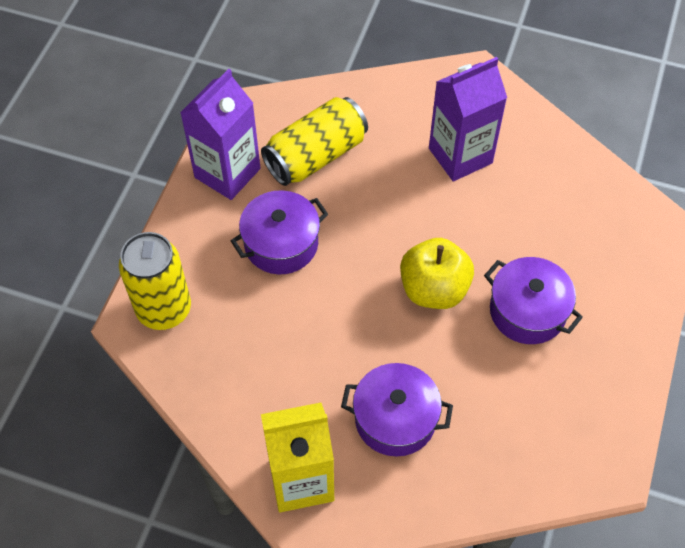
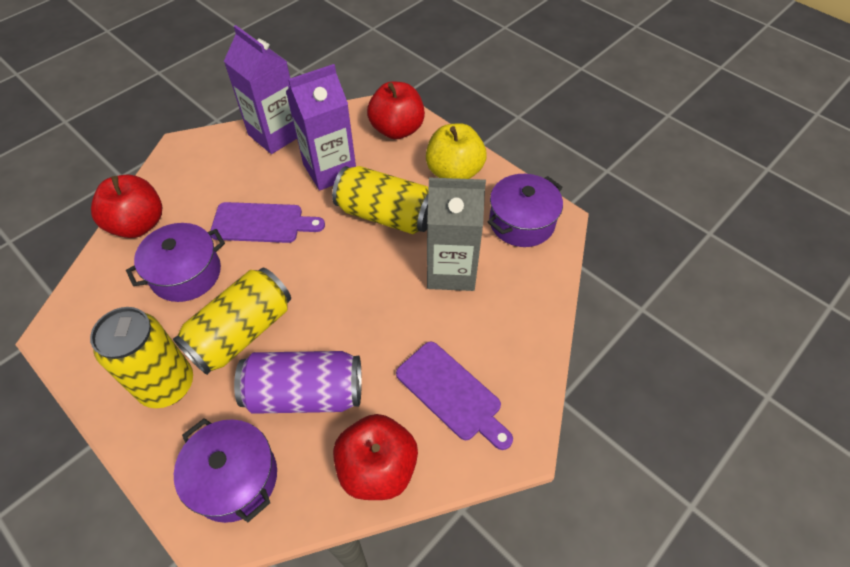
grey carton: 0 -> 1
purple can: 0 -> 1
purple cutting board: 0 -> 2
red apple: 0 -> 3
yellow can: 2 -> 3
yellow carton: 1 -> 0

